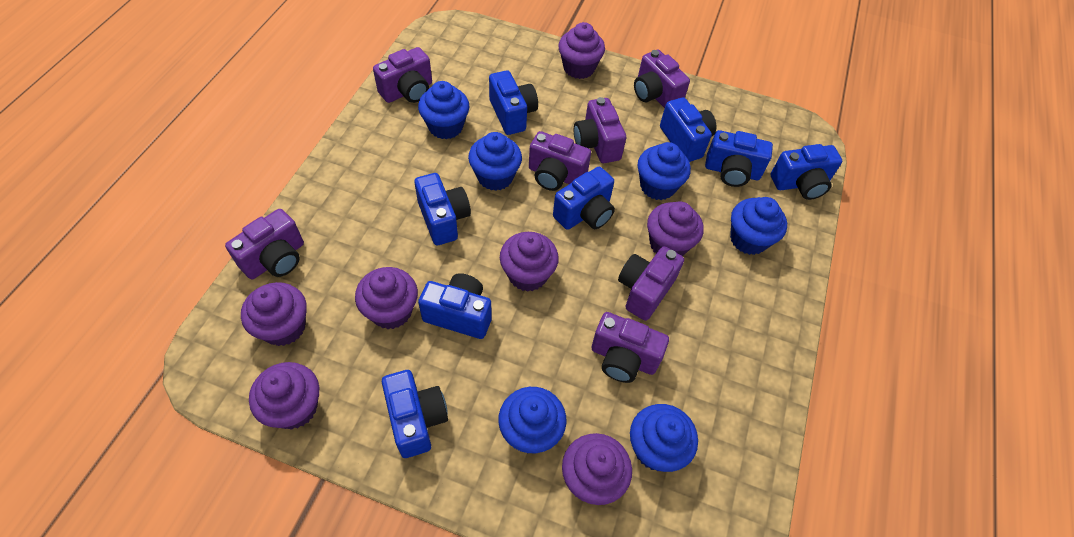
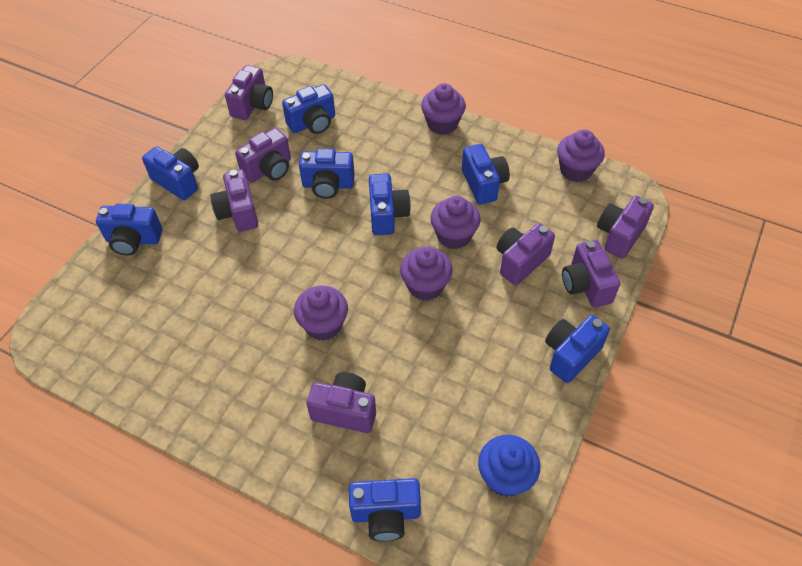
blue cupcake: 6 -> 1
purple cupcake: 7 -> 5

